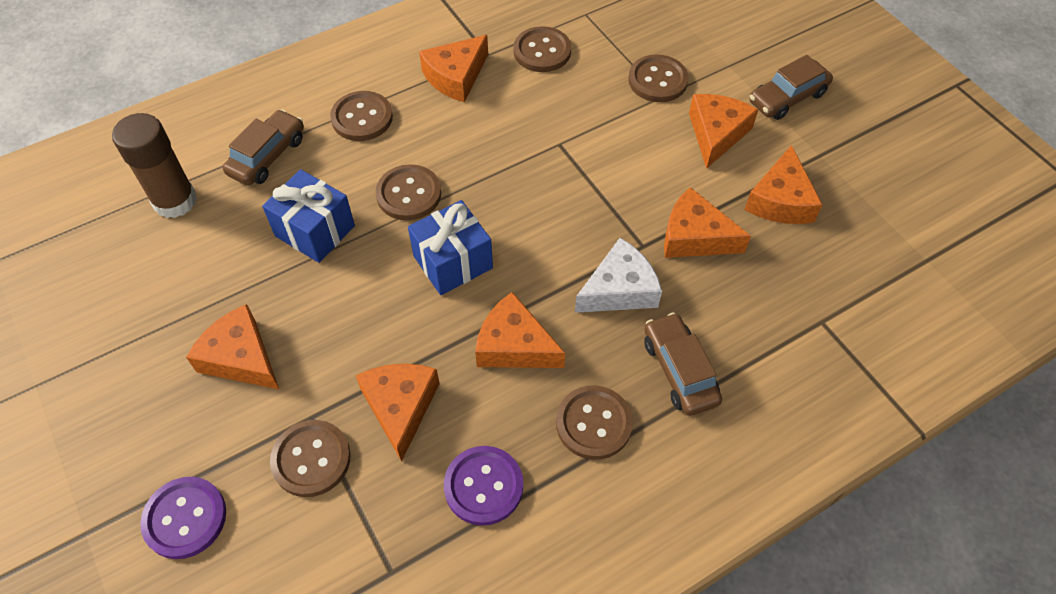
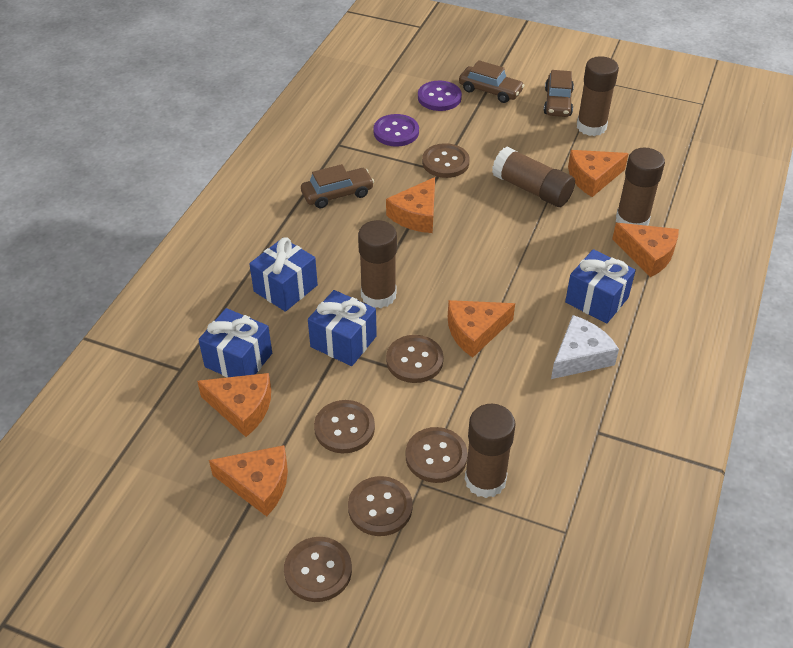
blue gift: 2 -> 4
brown glue stick: 1 -> 5
orange cheese: 7 -> 6

